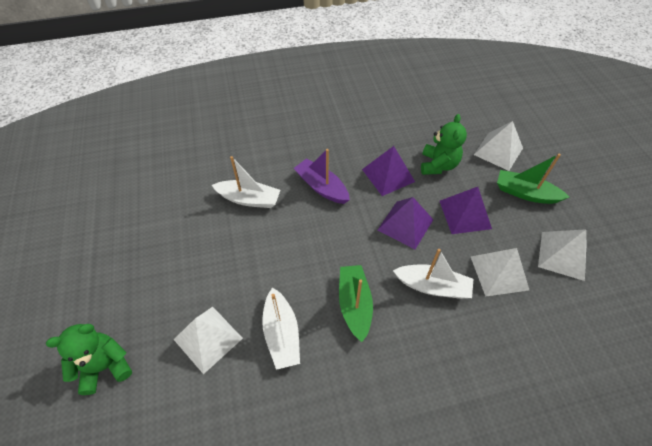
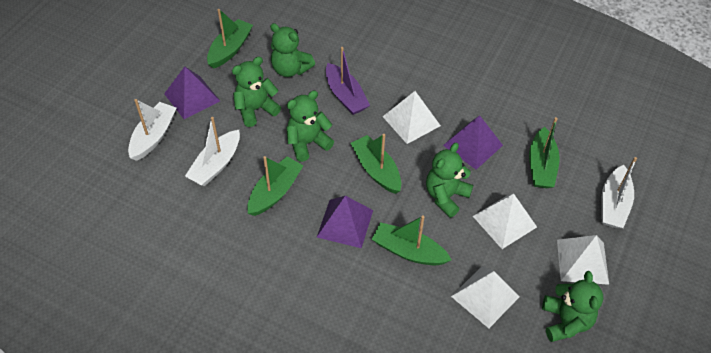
green boat: 2 -> 5
green teddy bear: 2 -> 5

